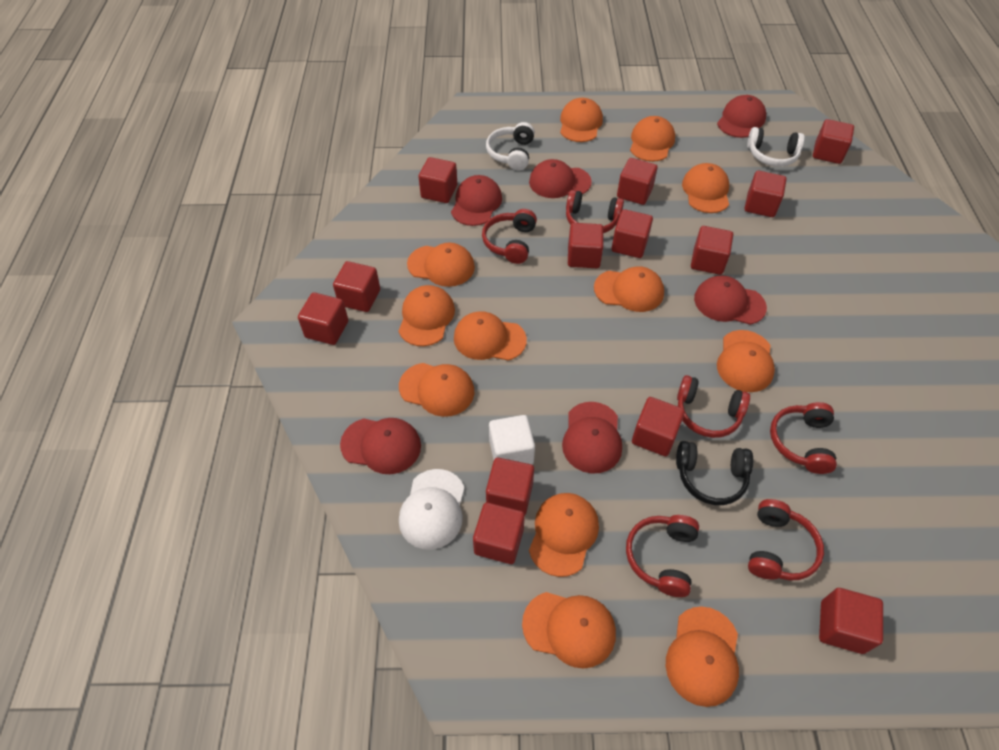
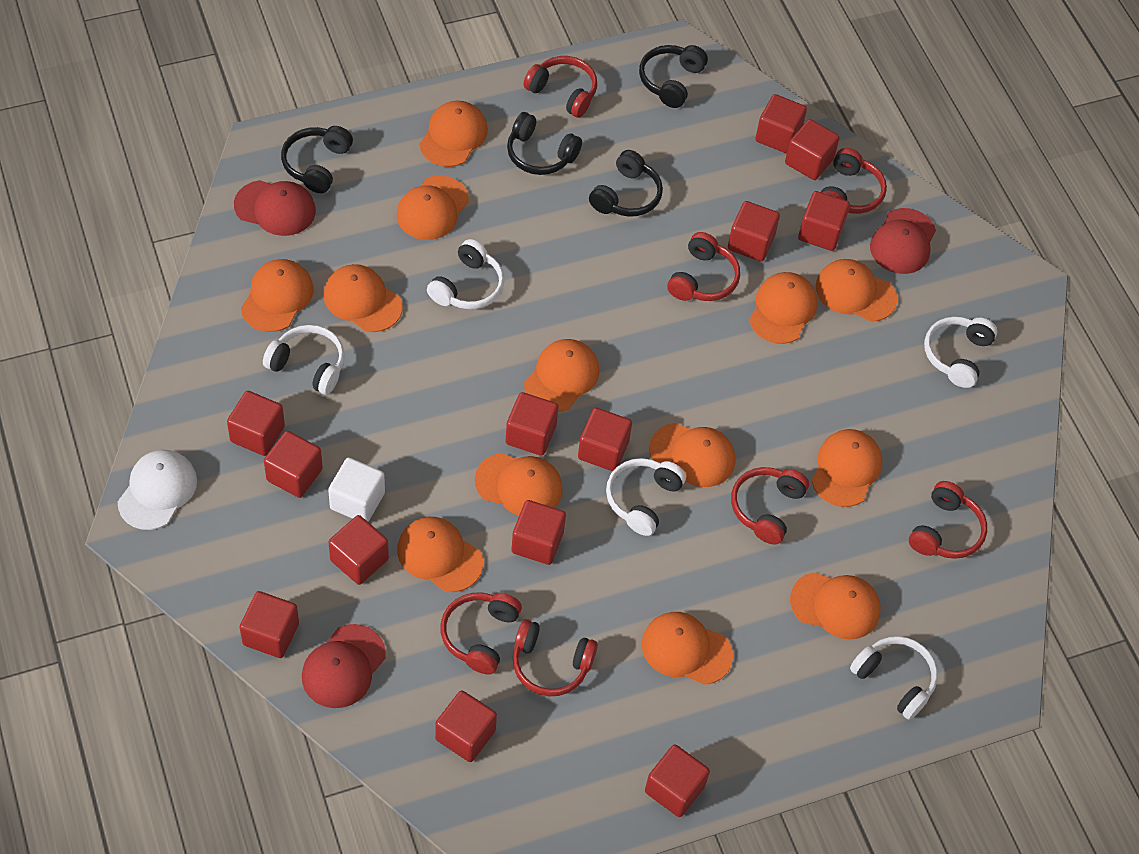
black headphones: 1 -> 4
orange cap: 12 -> 13
red cap: 6 -> 3
red headphones: 6 -> 7
white headphones: 2 -> 5

